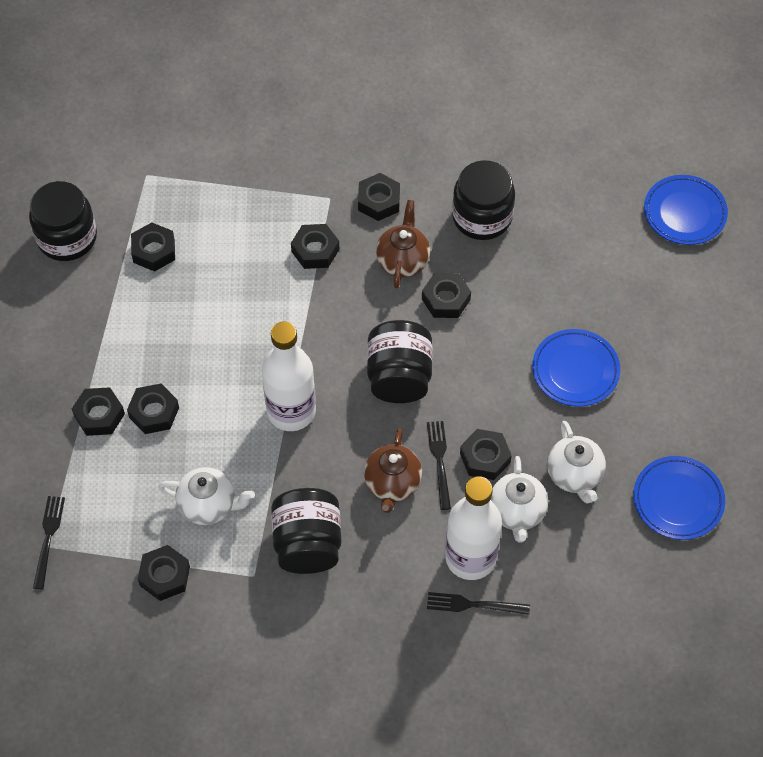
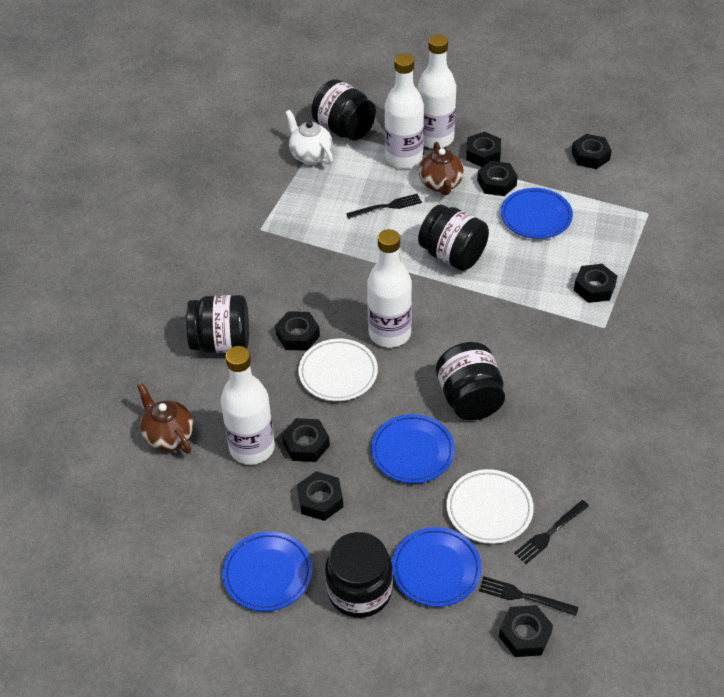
black jar: 4 -> 5
blue plate: 3 -> 4
white bottle: 2 -> 4
white plate: 0 -> 2
white teapot: 3 -> 1

